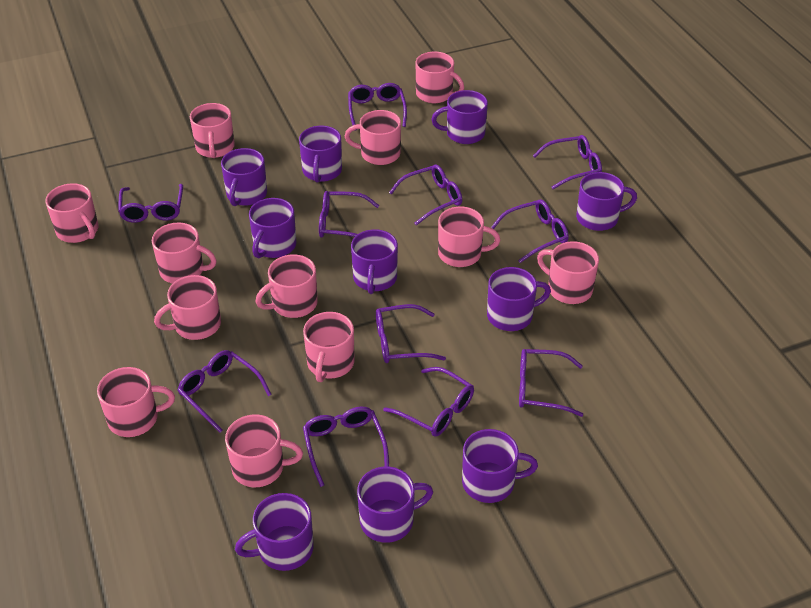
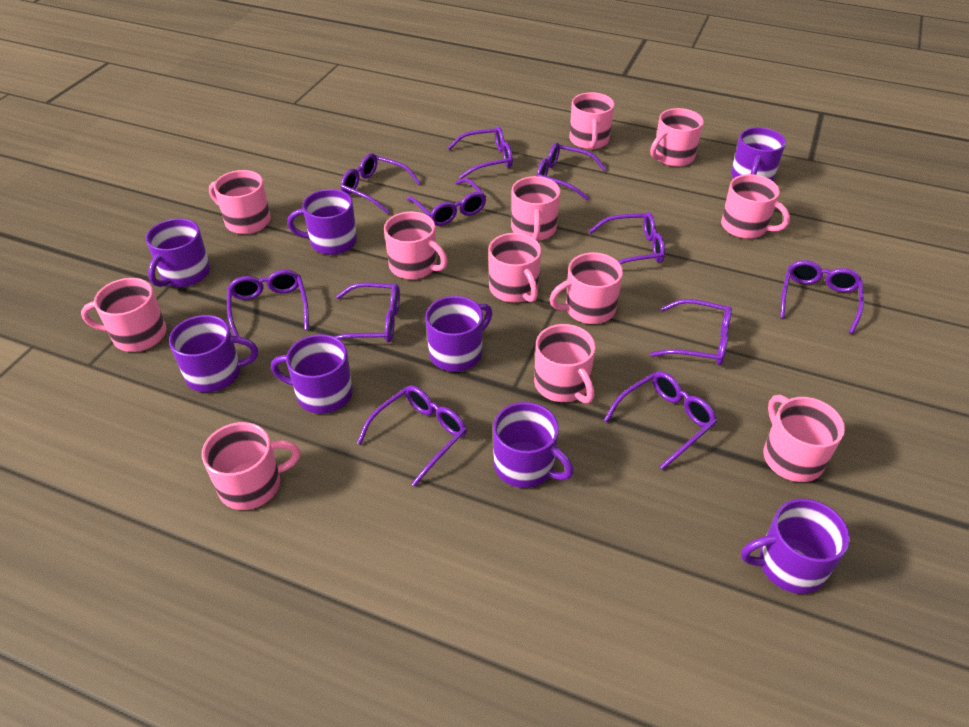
purple mug: 10 -> 8

